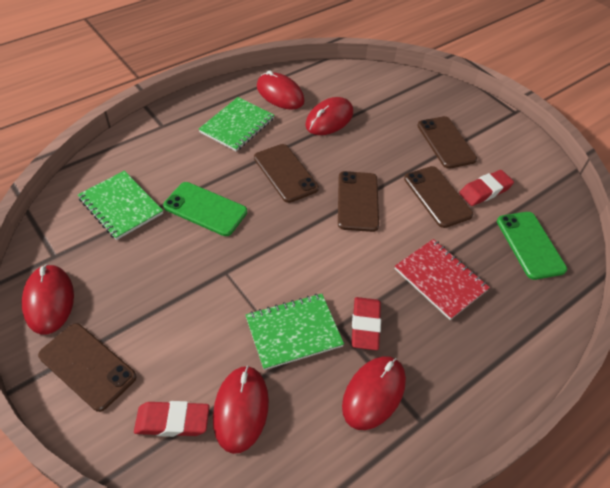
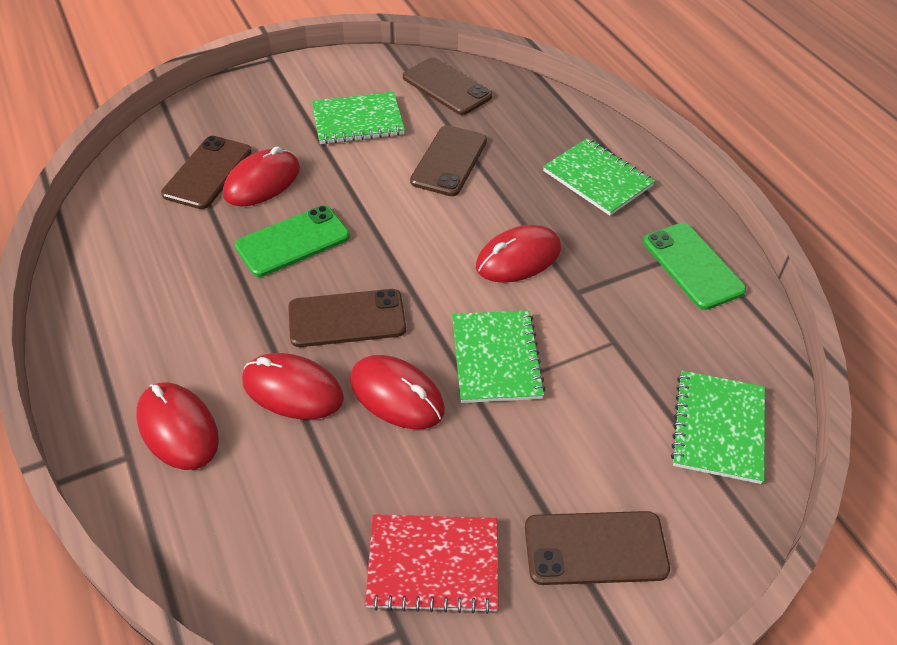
green notebook: 3 -> 4
red eraser: 3 -> 0

